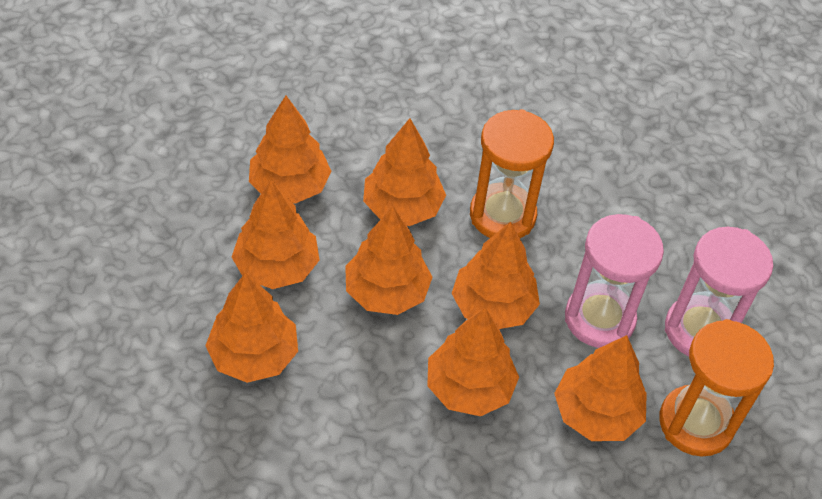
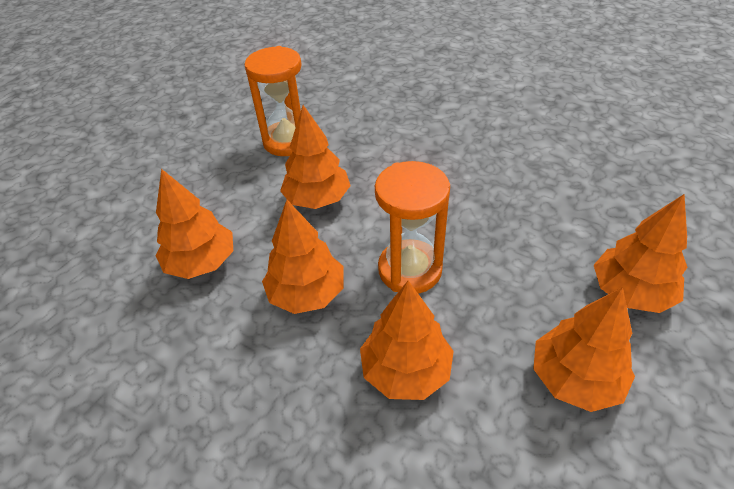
orange tree: 8 -> 6
pink hourglass: 2 -> 0

